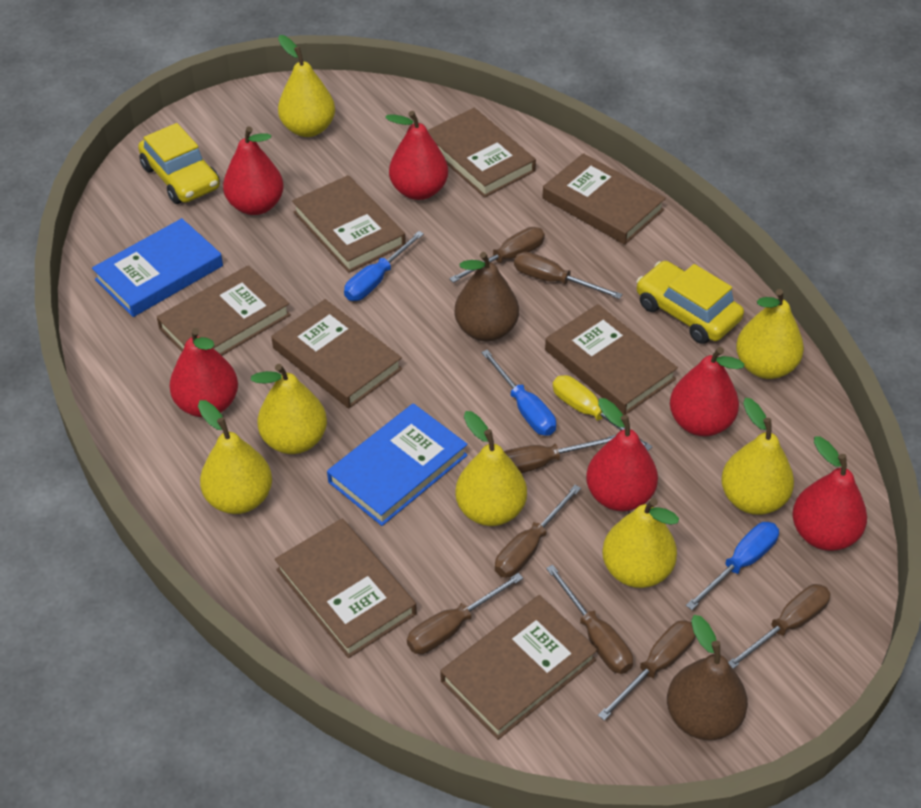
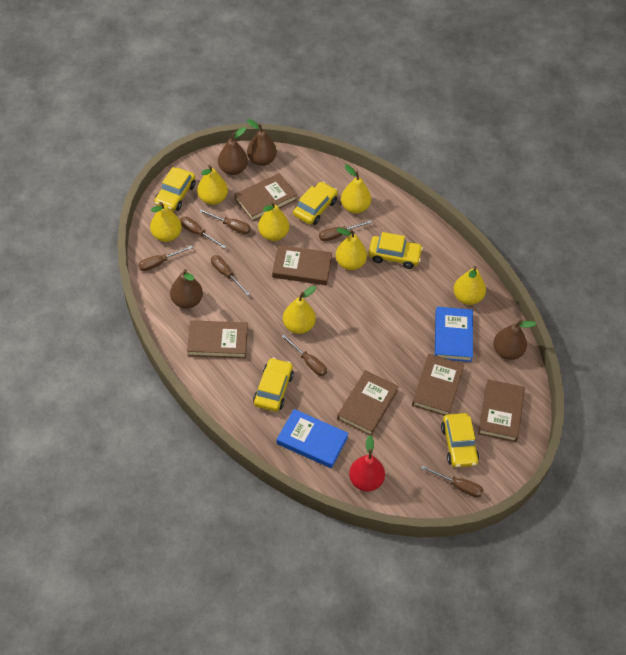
blue screwdriver: 3 -> 0
brown book: 8 -> 6
brown pear: 2 -> 4
brown screwdriver: 8 -> 7
red pear: 6 -> 1
yellow car: 2 -> 5
yellow screwdriver: 1 -> 0

